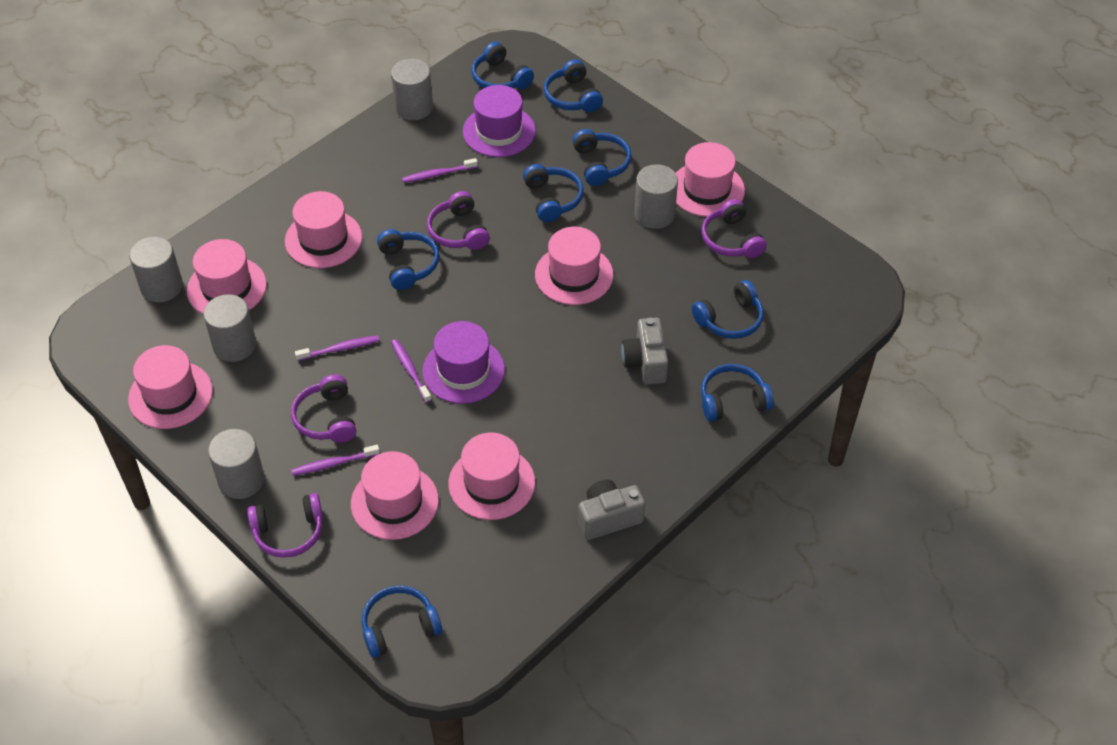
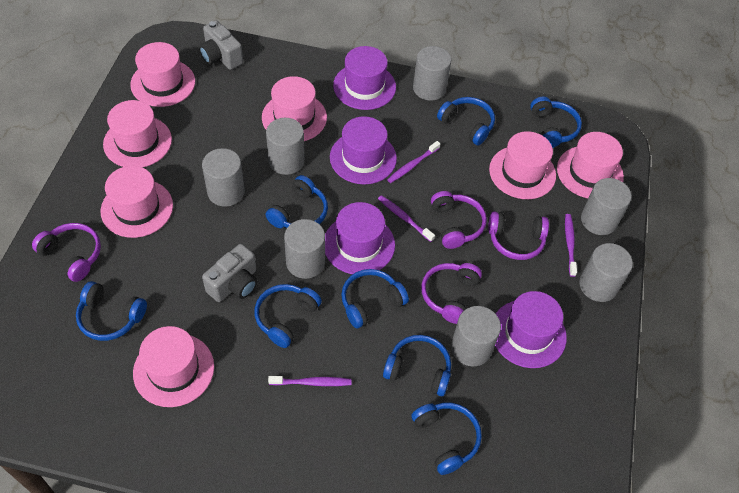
grey cylinder: 5 -> 7
purple hat: 2 -> 4

